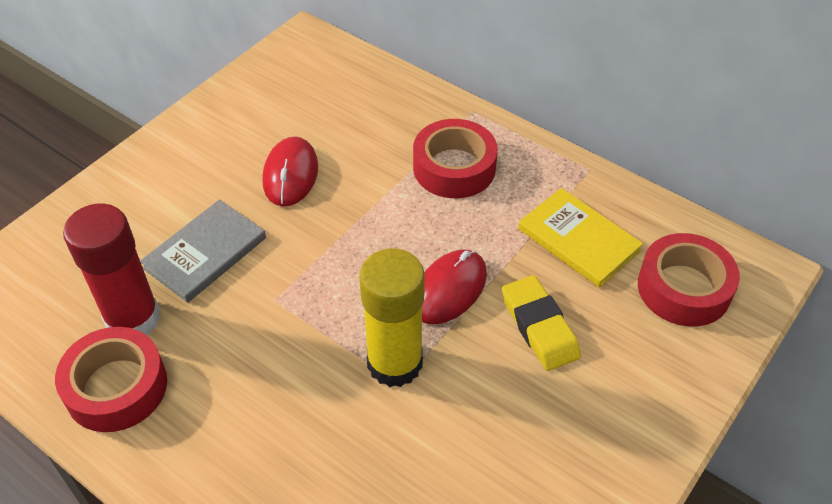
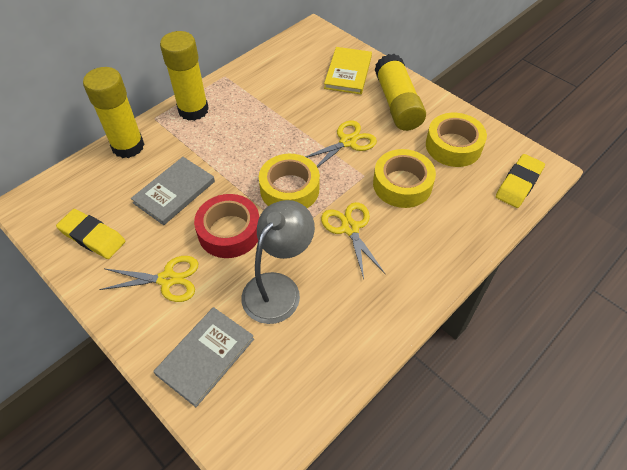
grey book: 1 -> 2
grey lamp: 0 -> 1
red glue stick: 1 -> 0
red mouse: 2 -> 0
red tape: 3 -> 1
yellow eraser: 1 -> 2
yellow glue stick: 1 -> 3
yellow scissors: 0 -> 3
yellow tape: 0 -> 3

